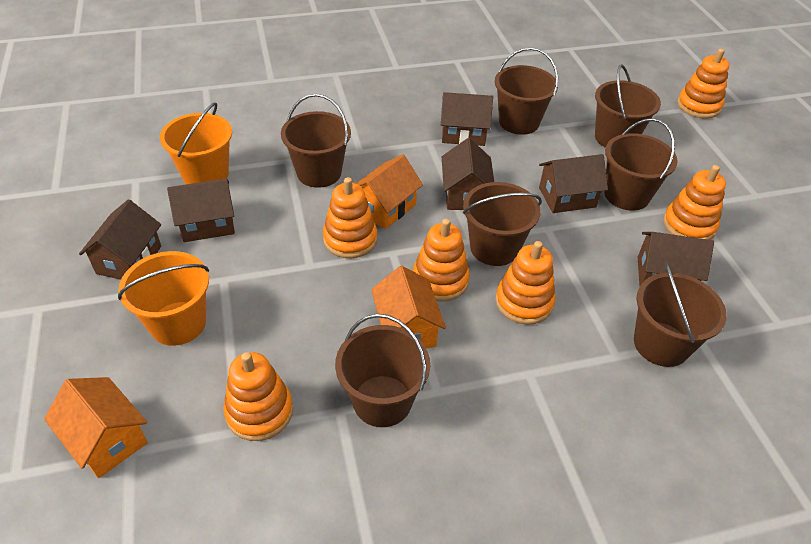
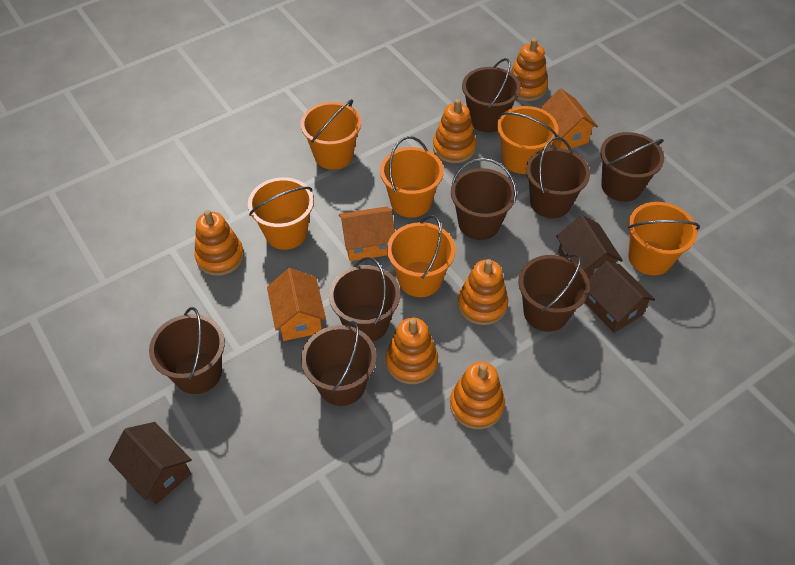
brown bucket: 7 -> 8
brown house: 6 -> 3
orange bucket: 2 -> 6

